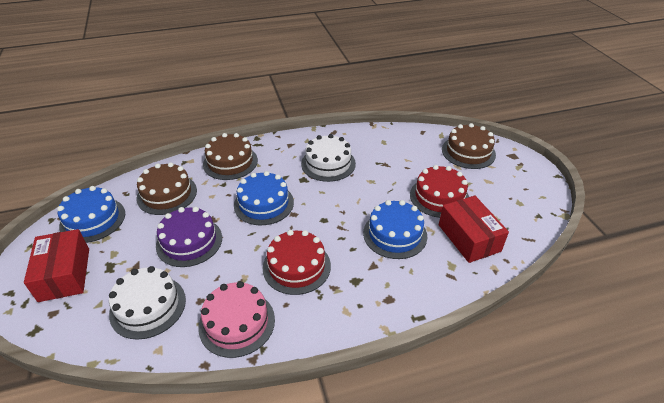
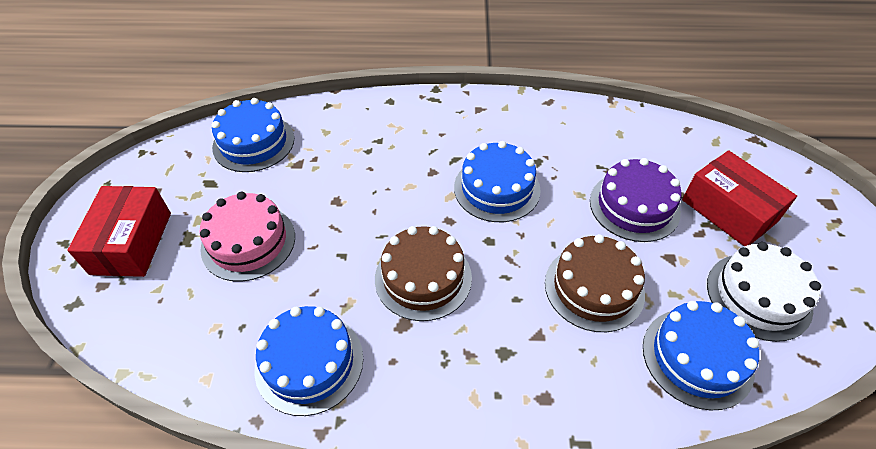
blue cake: 3 -> 4
brown cake: 3 -> 2
red cake: 2 -> 0
white cake: 2 -> 1

